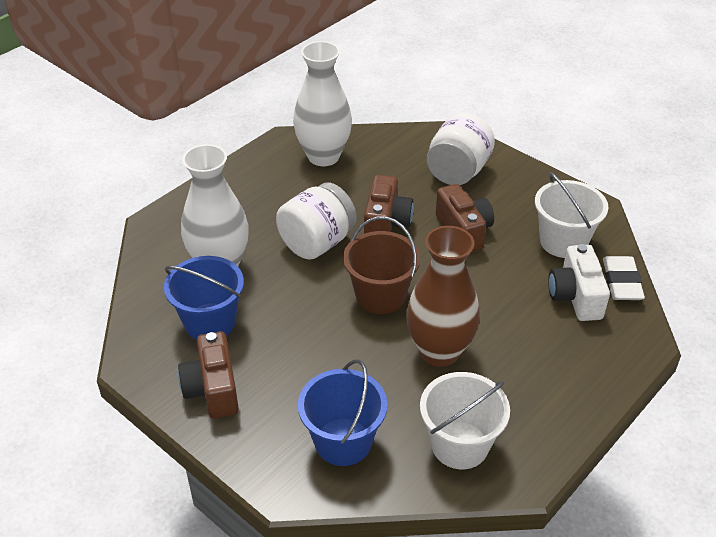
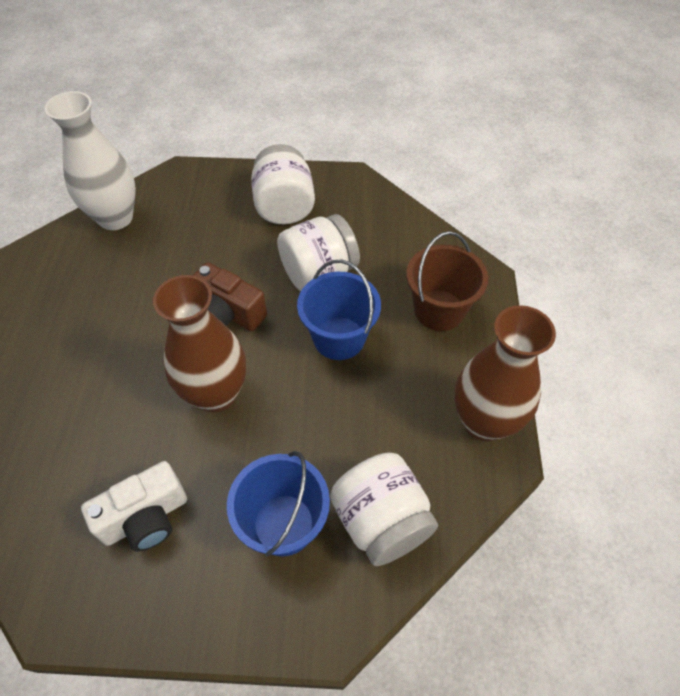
brown camera: 3 -> 1
brown vase: 1 -> 2
white bucket: 2 -> 0
white eraser: 1 -> 0
white jar: 2 -> 3
white vase: 2 -> 1

